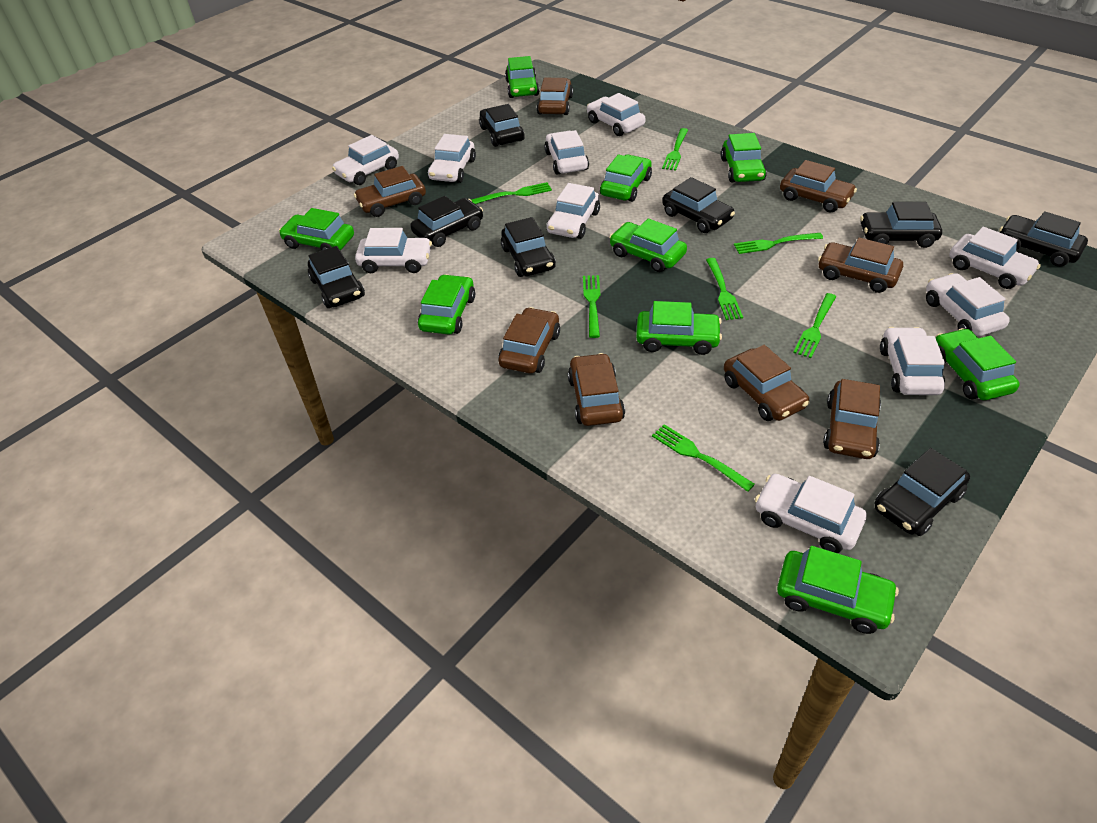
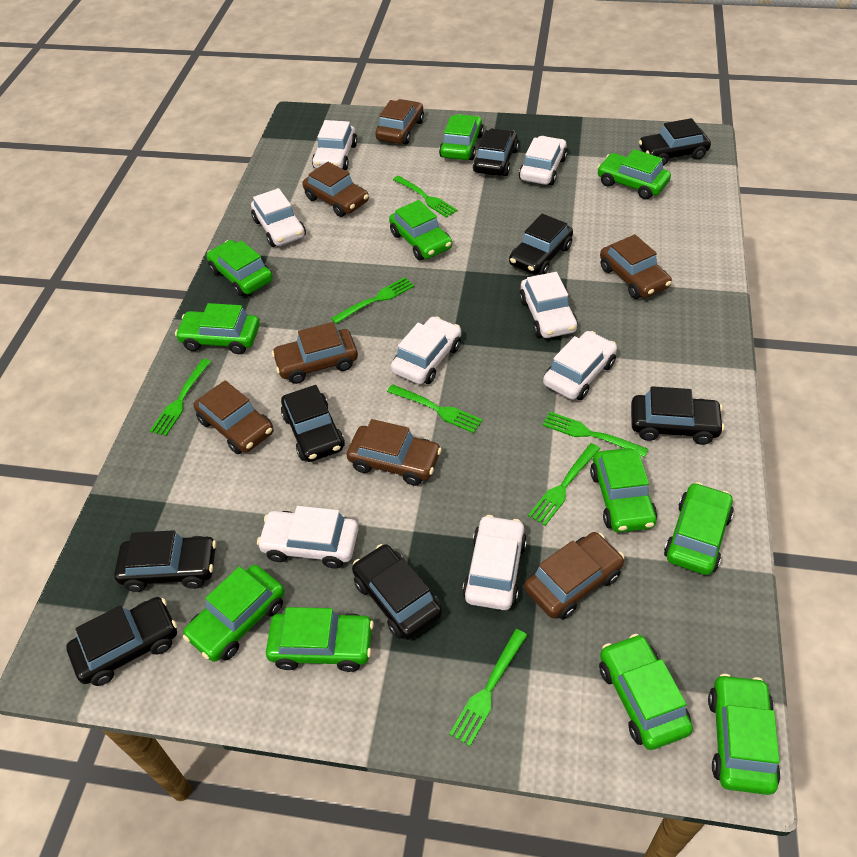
brown car: 8 -> 7
green car: 9 -> 11
white car: 10 -> 8

